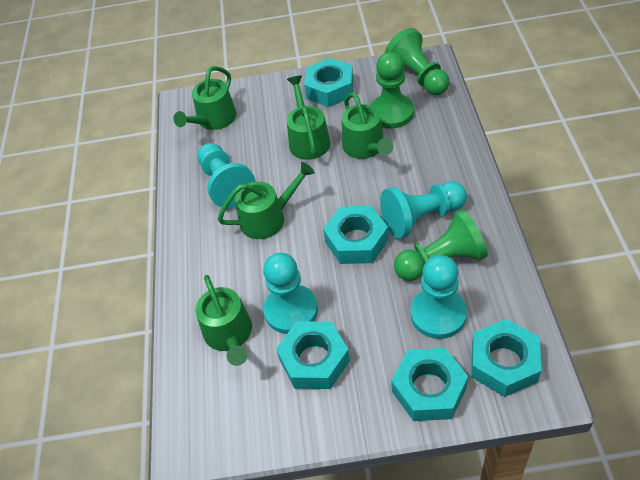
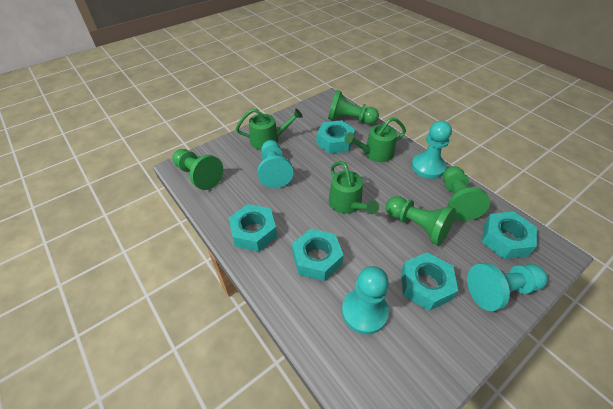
green pawn: 3 -> 4
green watering can: 5 -> 3

